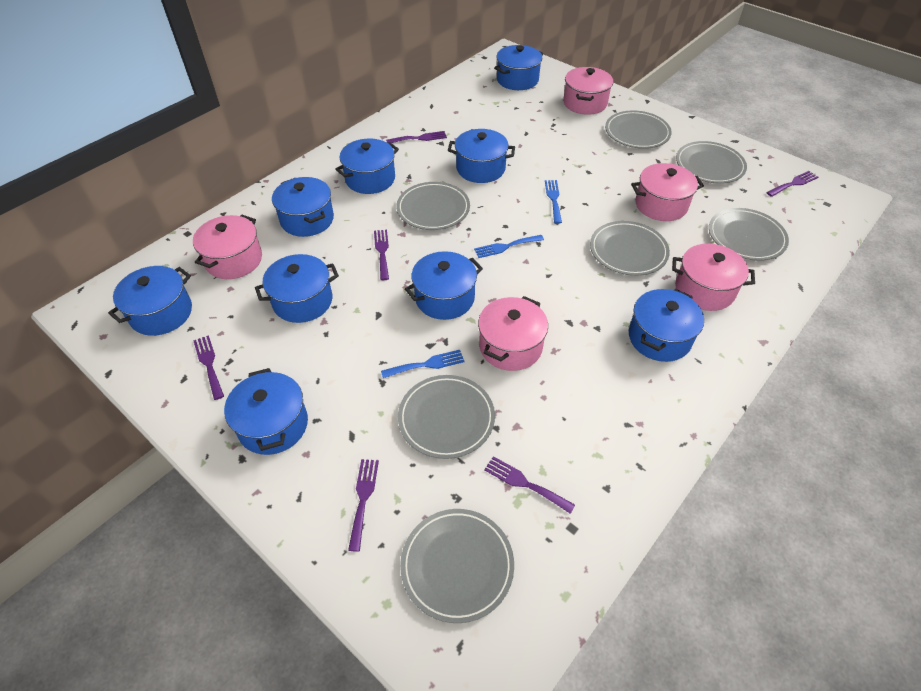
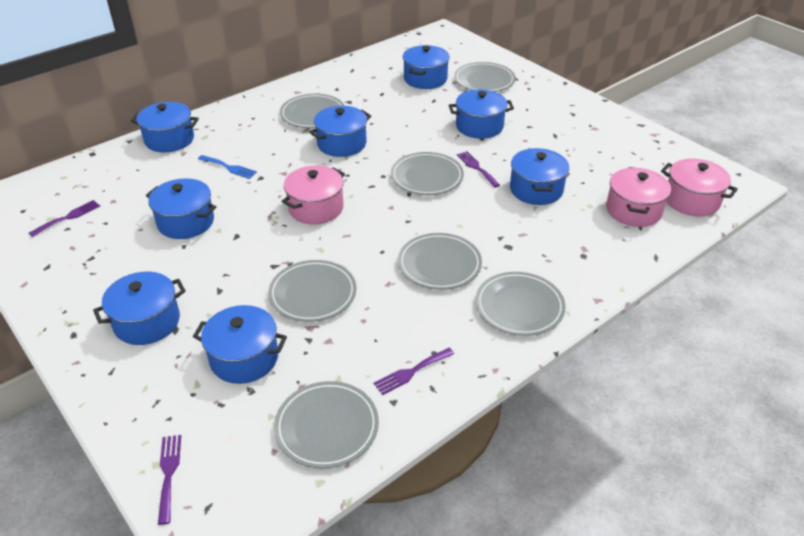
blue fork: 3 -> 1
blue pot: 9 -> 8
pink pot: 5 -> 3
purple fork: 6 -> 4

